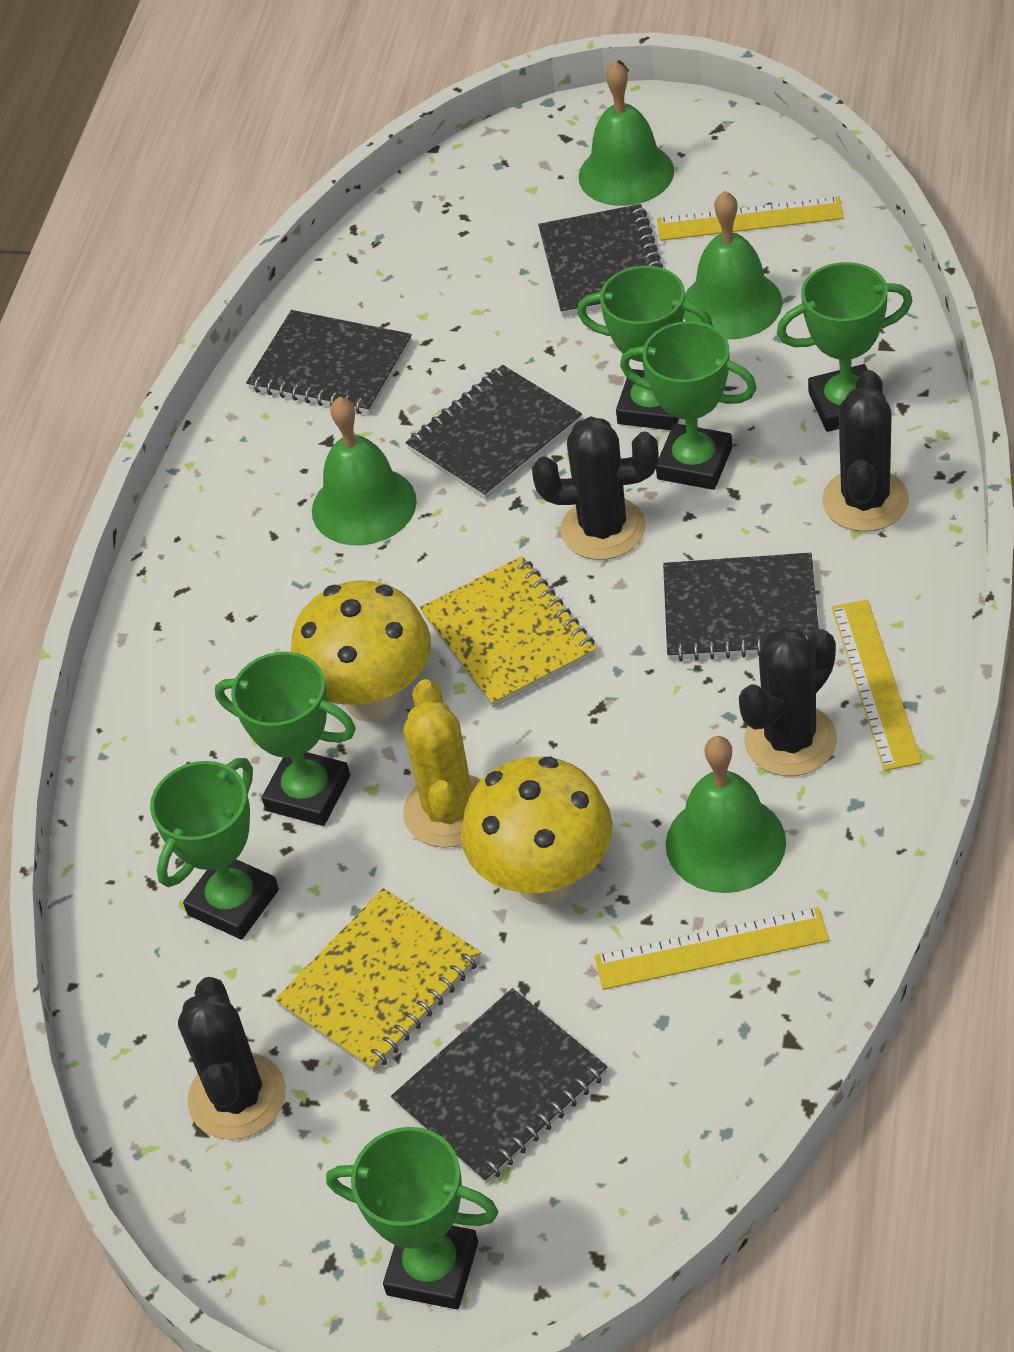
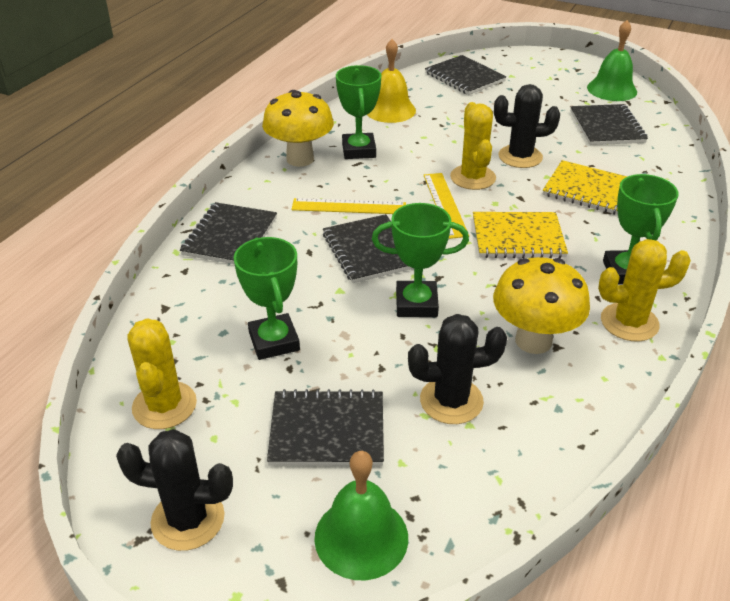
black cactus: 4 -> 3
green bell: 4 -> 2
green trophy: 6 -> 4
yellow bell: 0 -> 1
yellow cactus: 1 -> 3
yellow ruler: 3 -> 2

